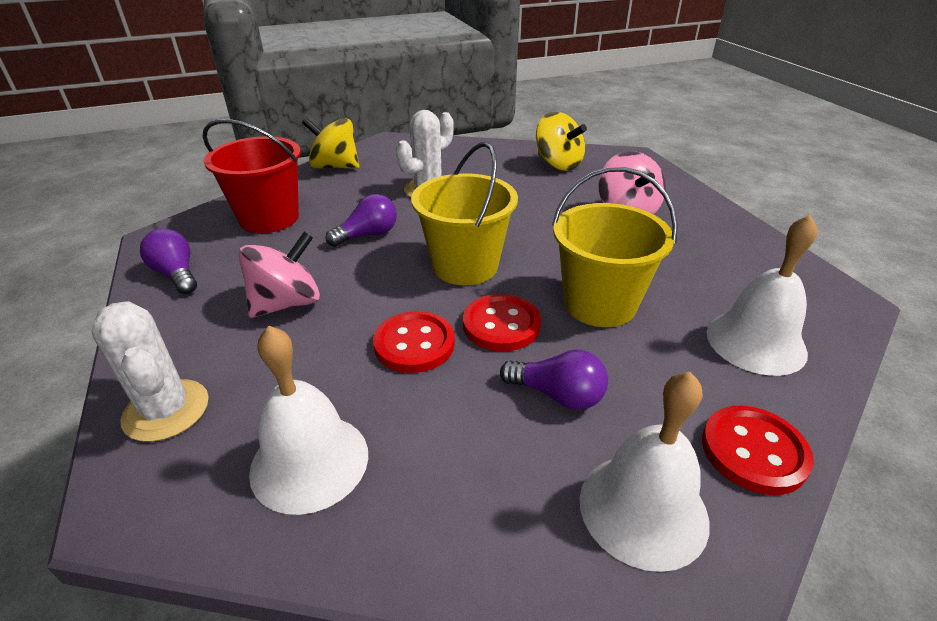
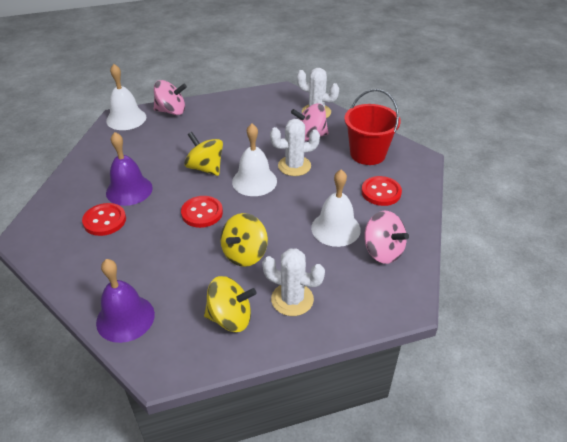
pink spinning top: 2 -> 3
purple bell: 0 -> 2
purple light bulb: 3 -> 0
white cactus: 2 -> 3
yellow bucket: 2 -> 0
yellow spinning top: 2 -> 3

